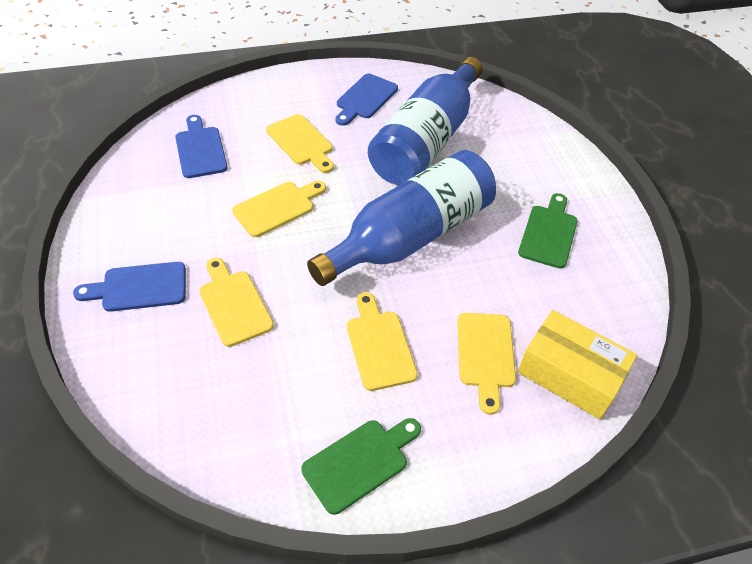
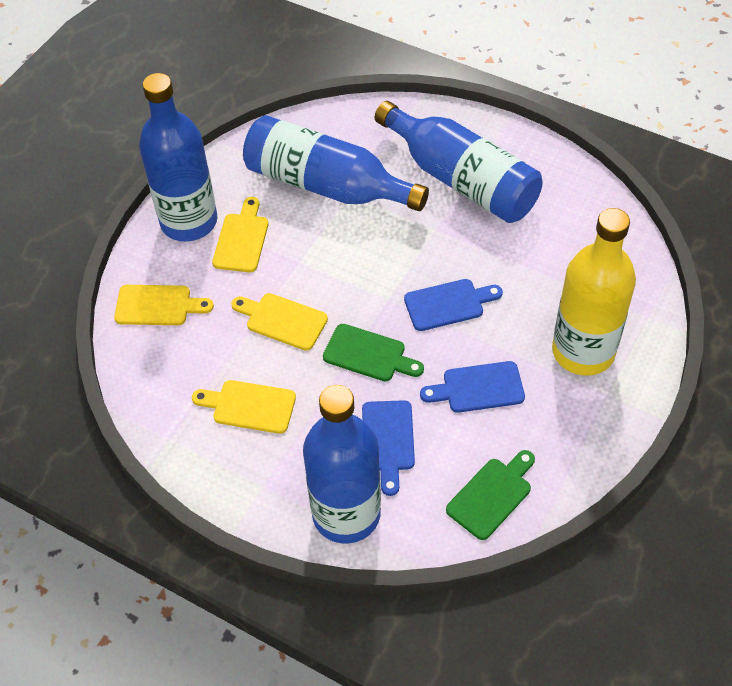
blue bottle: 2 -> 4
yellow bottle: 0 -> 1
yellow box: 1 -> 0
yellow cutting board: 5 -> 4

